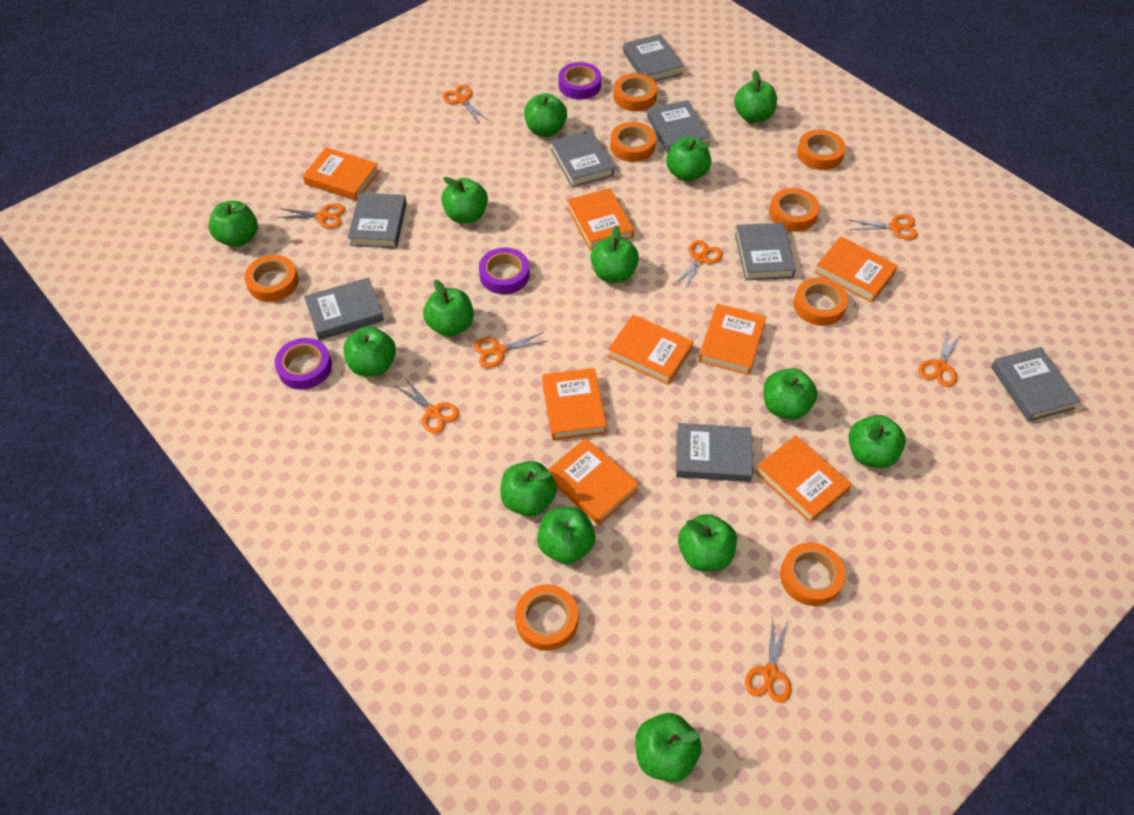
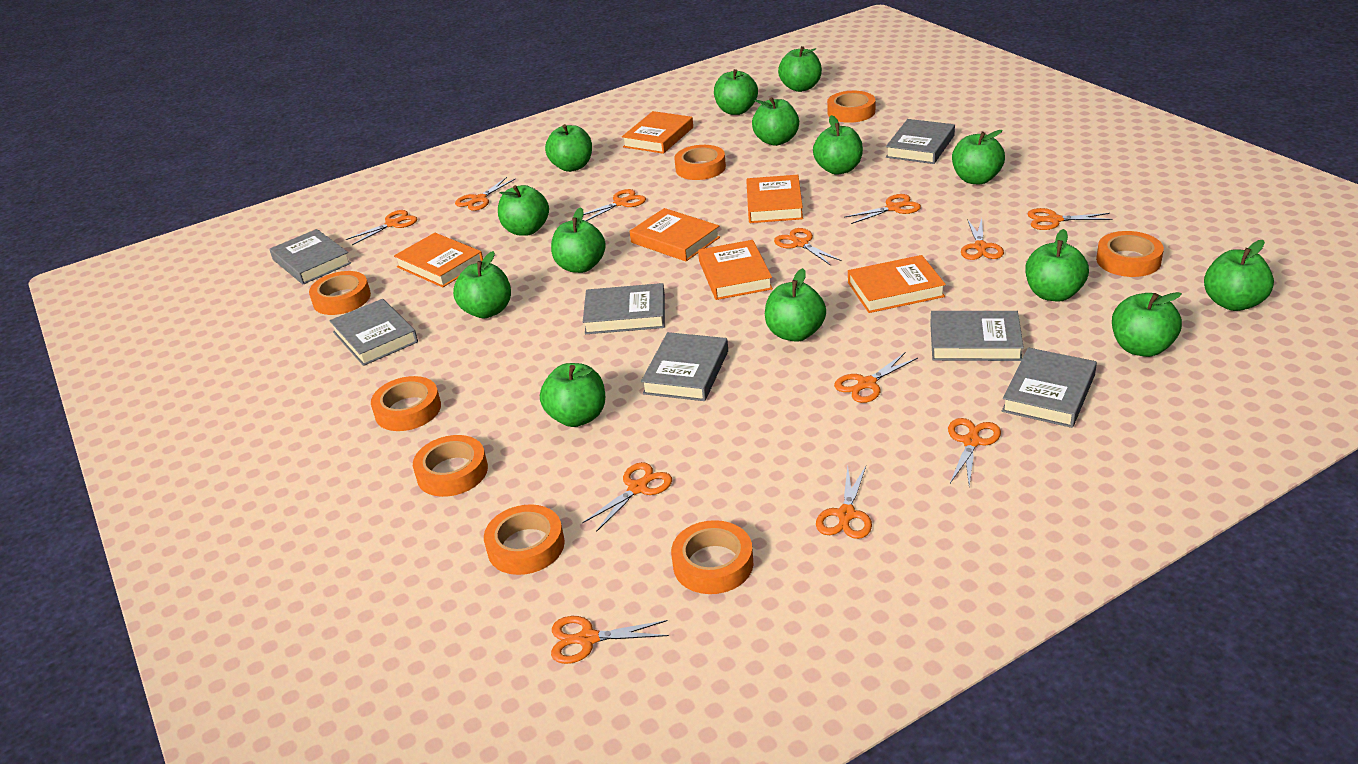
grey book: 8 -> 7
orange book: 8 -> 6
orange scissors: 8 -> 12
purple tape: 3 -> 0

